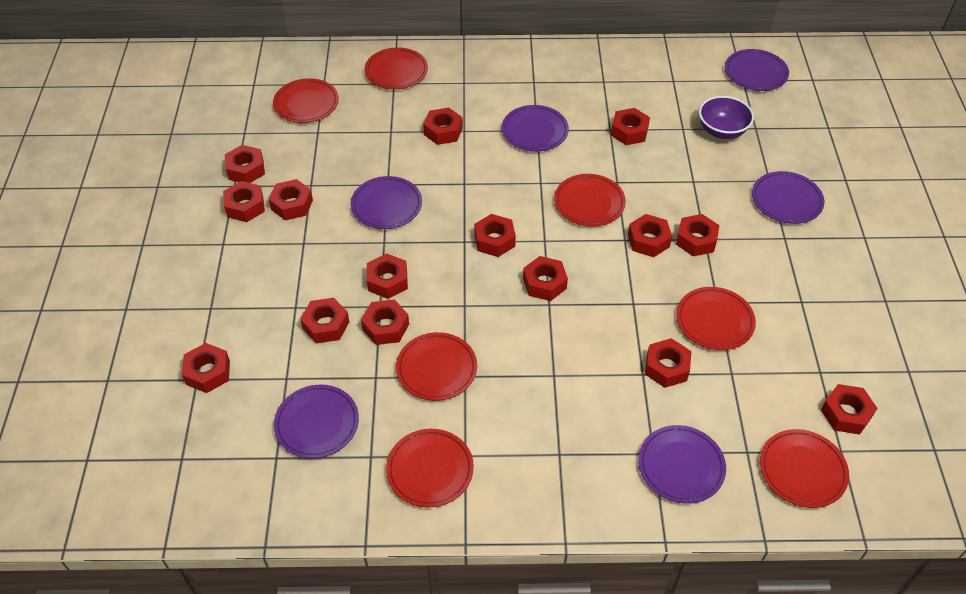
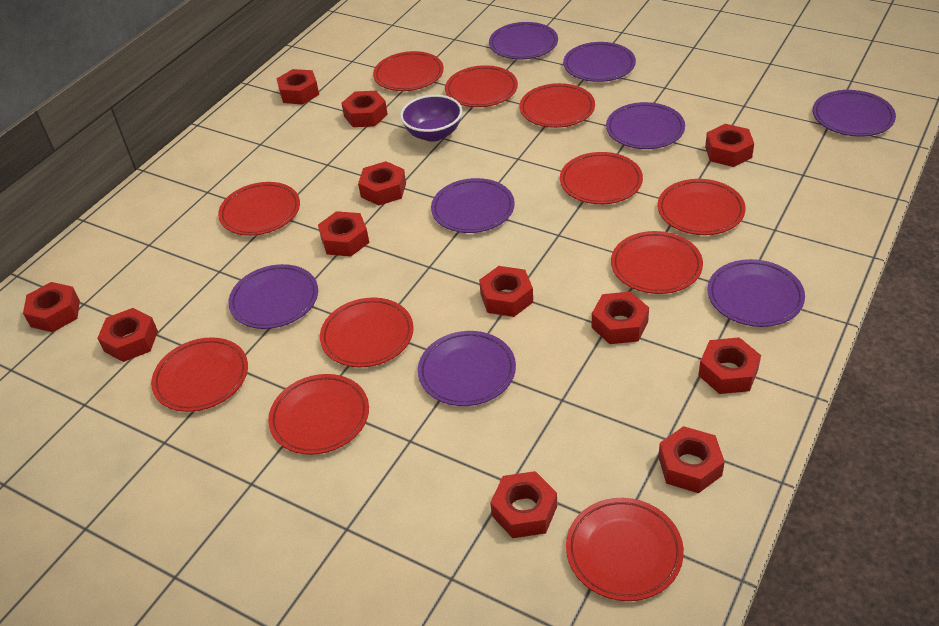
purple plate: 6 -> 8
red nut: 15 -> 12
red plate: 7 -> 11

